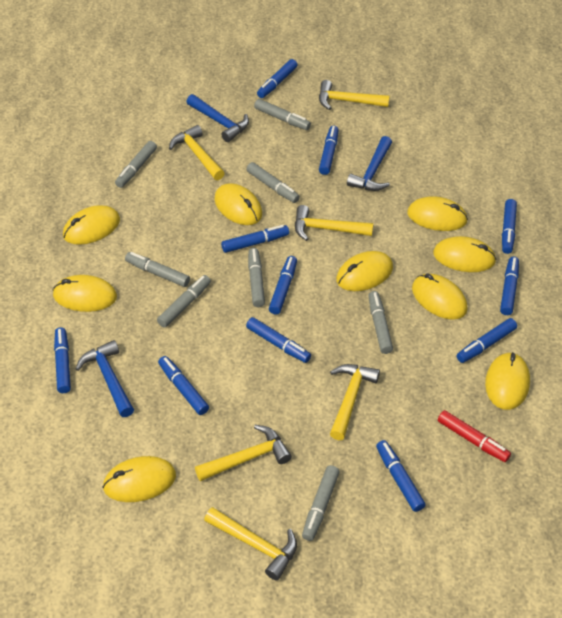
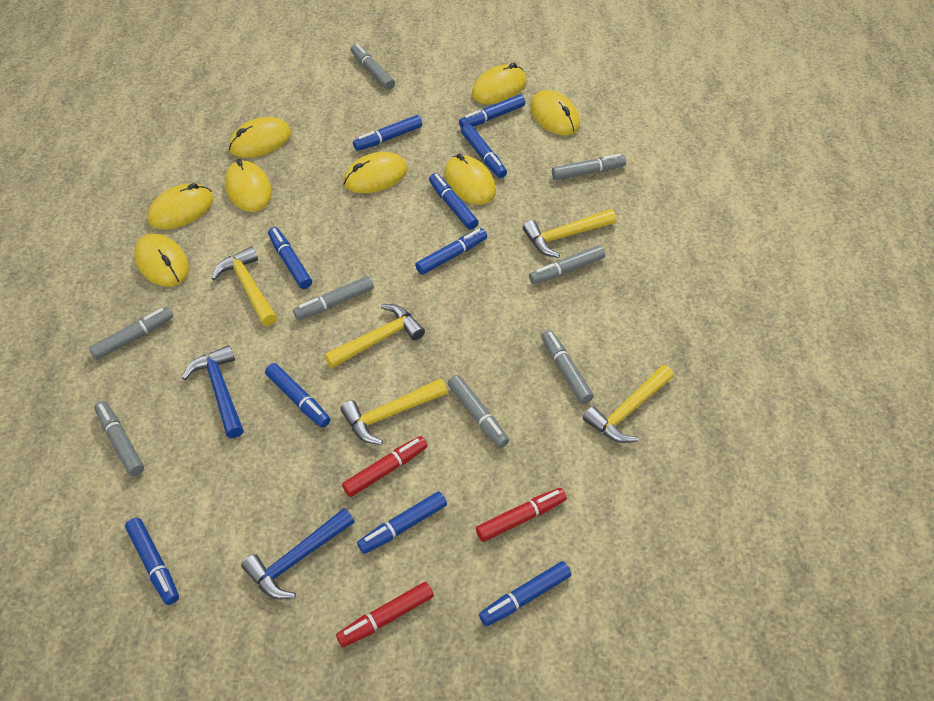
blue hammer: 3 -> 2
blue marker: 11 -> 10
red marker: 1 -> 3
yellow hammer: 6 -> 5
yellow mouse: 9 -> 8

